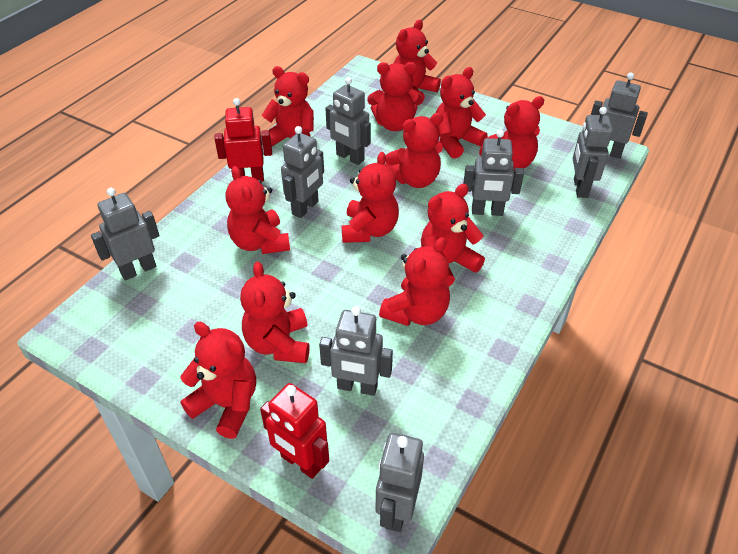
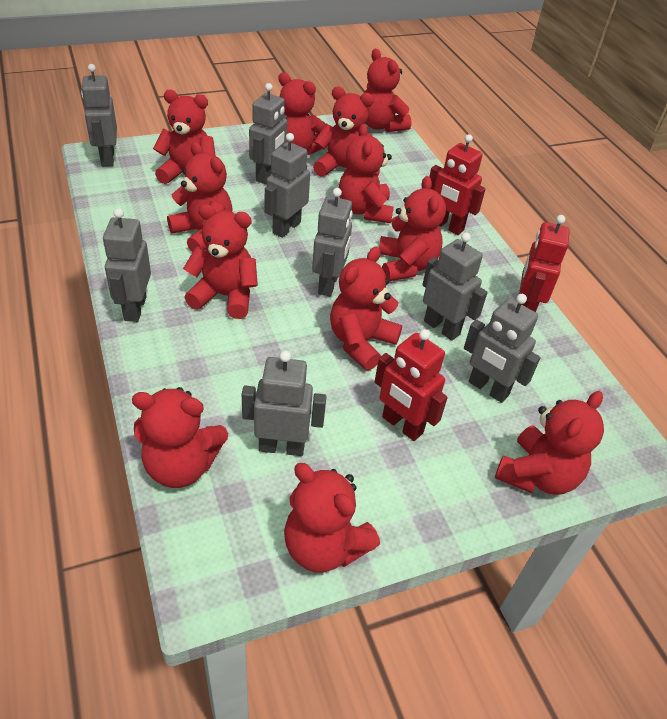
red robot: 2 -> 3

